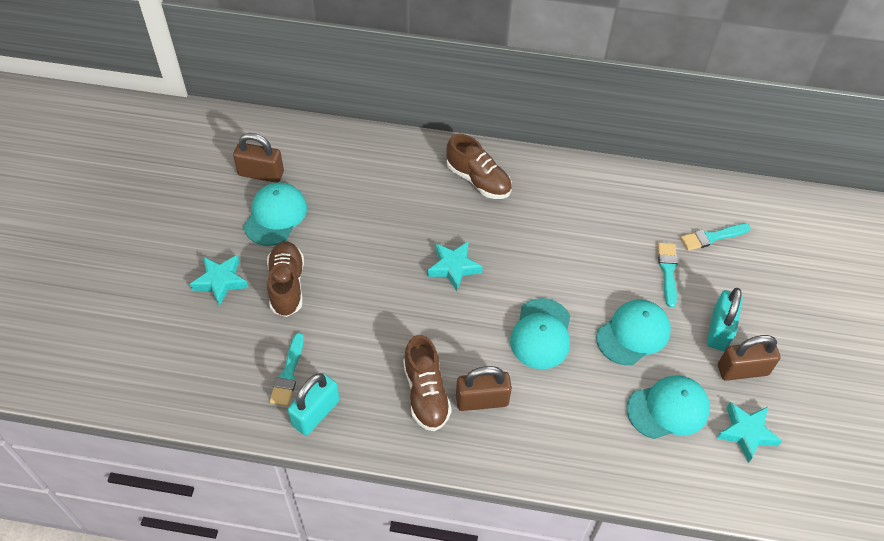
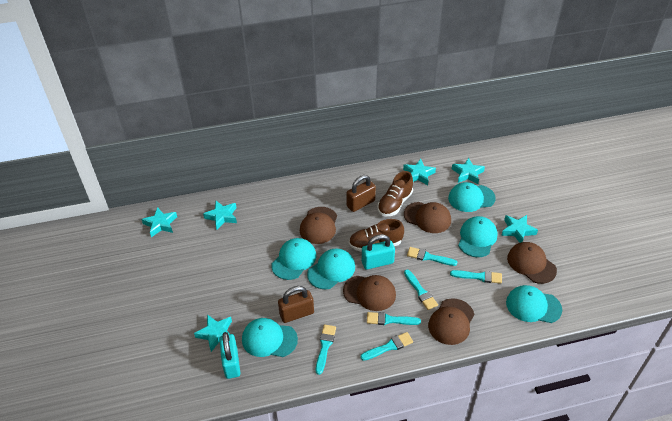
brown cap: 0 -> 5
brown padlock: 3 -> 2
brown shoe: 3 -> 2
turquoise brush: 3 -> 6
turquoise cap: 4 -> 6
turquoise star: 3 -> 6

